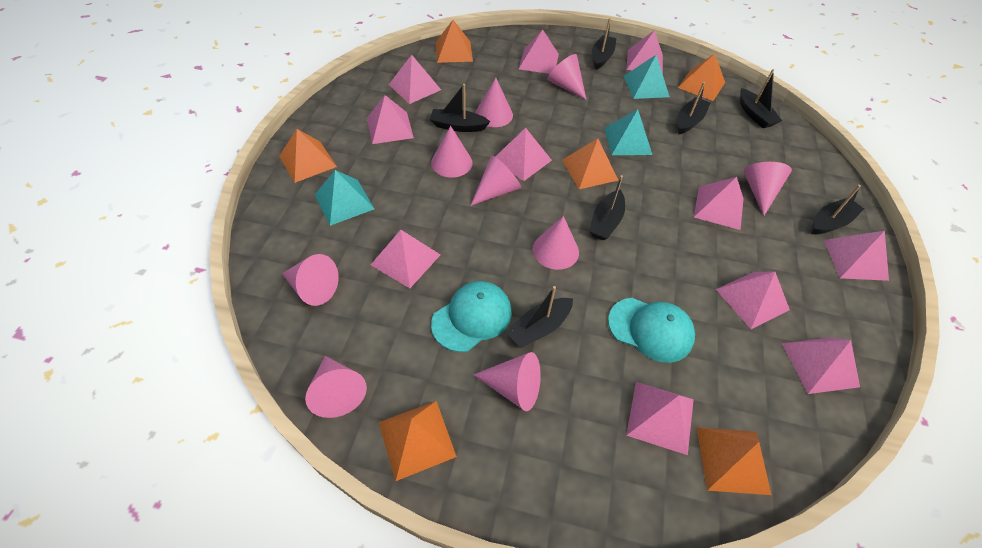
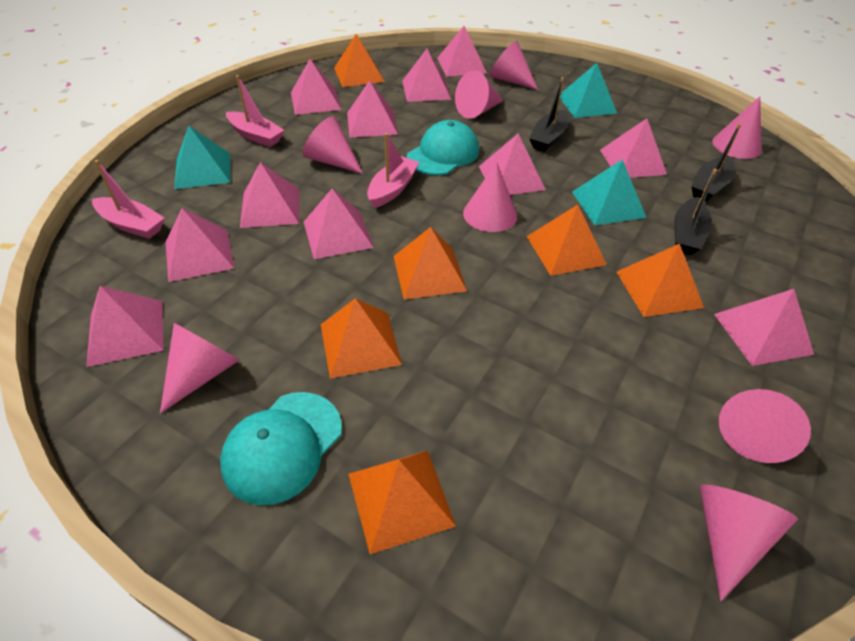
black boat: 7 -> 3
pink boat: 0 -> 3
pink cone: 9 -> 8

